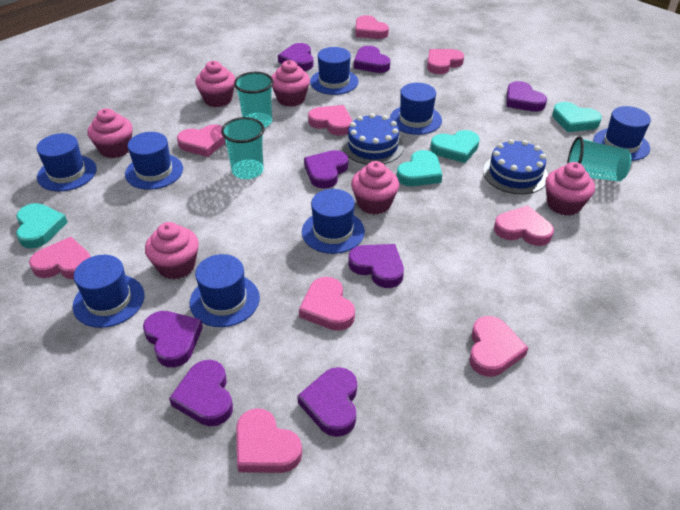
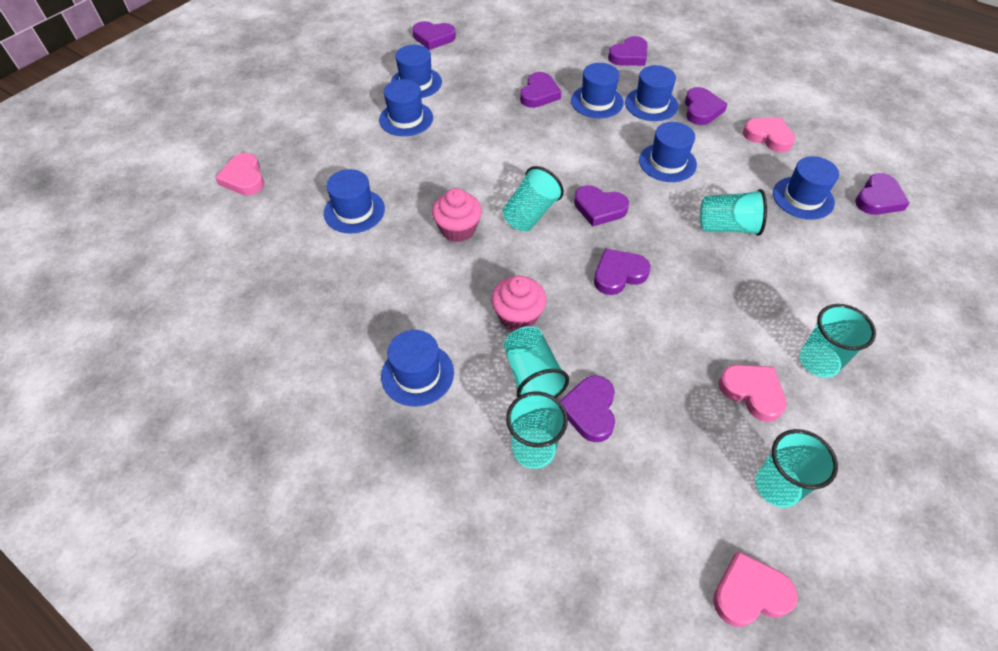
blue cake: 2 -> 0
pink cupcake: 6 -> 2
pink heart: 9 -> 4
turquoise cup: 3 -> 6
turquoise heart: 4 -> 0

